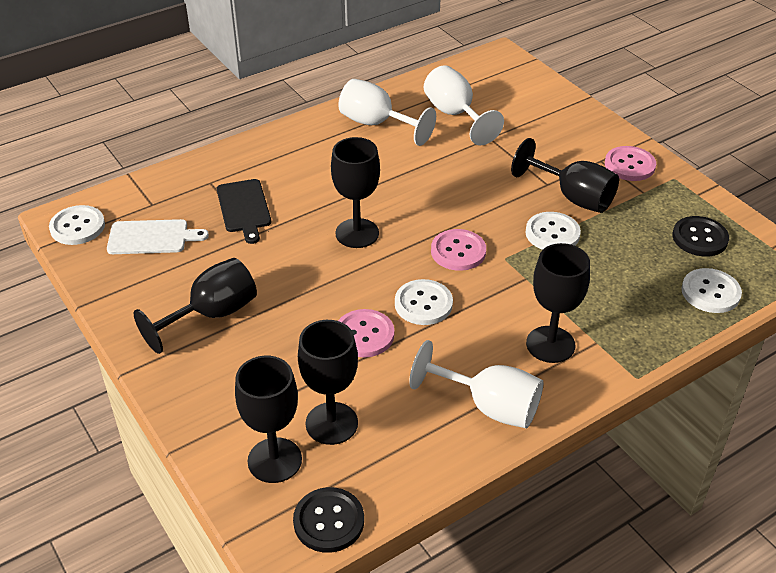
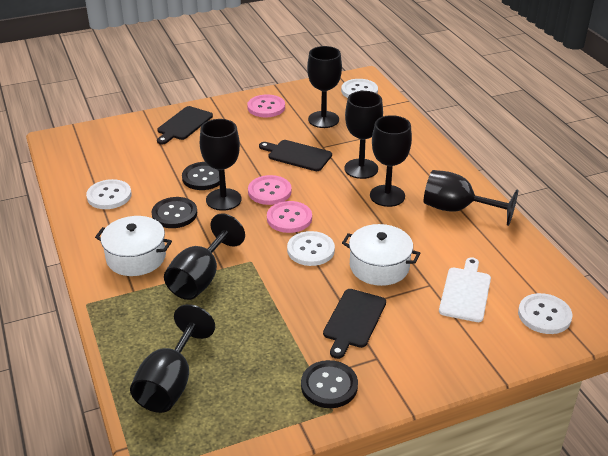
black button: 2 -> 3
black cutting board: 1 -> 3
black goblet: 6 -> 7
white goblet: 3 -> 0
white pot: 0 -> 2

